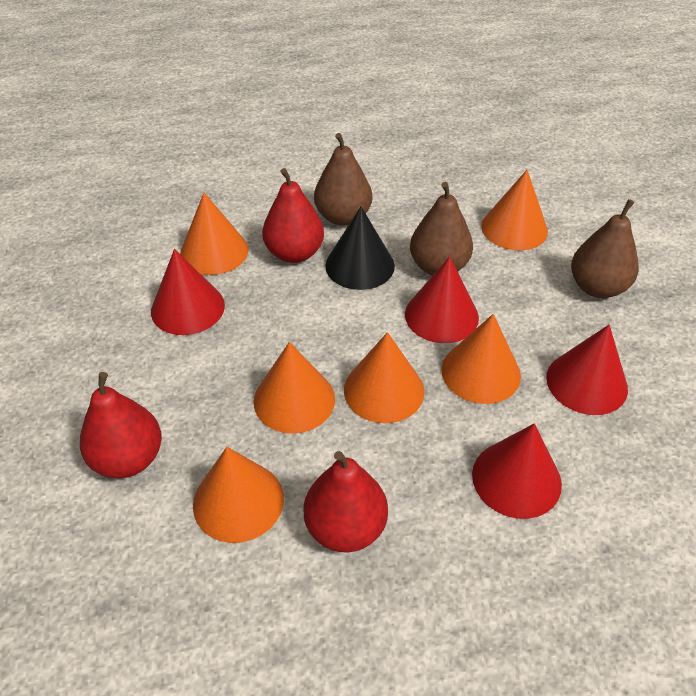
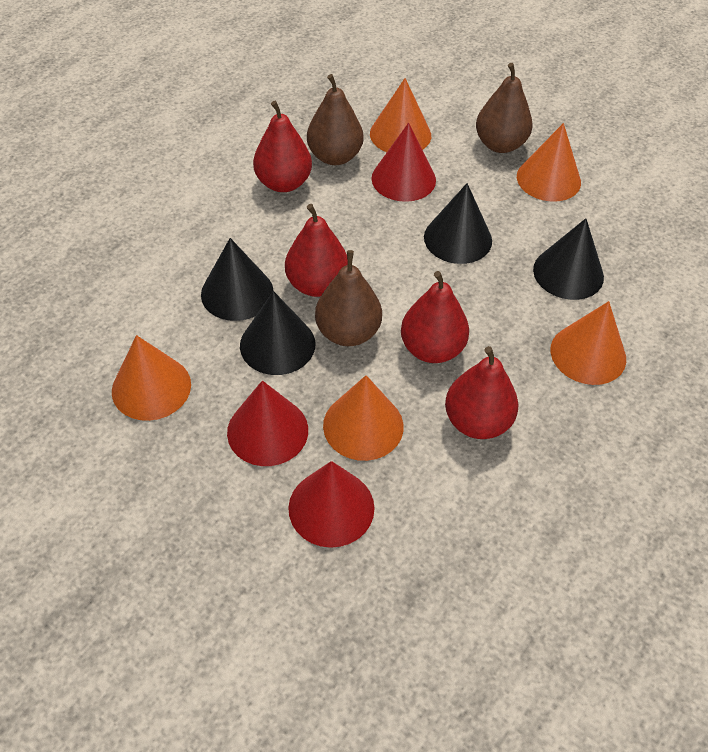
black cone: 1 -> 4
orange cone: 6 -> 5
red cone: 4 -> 3
red pear: 3 -> 4

